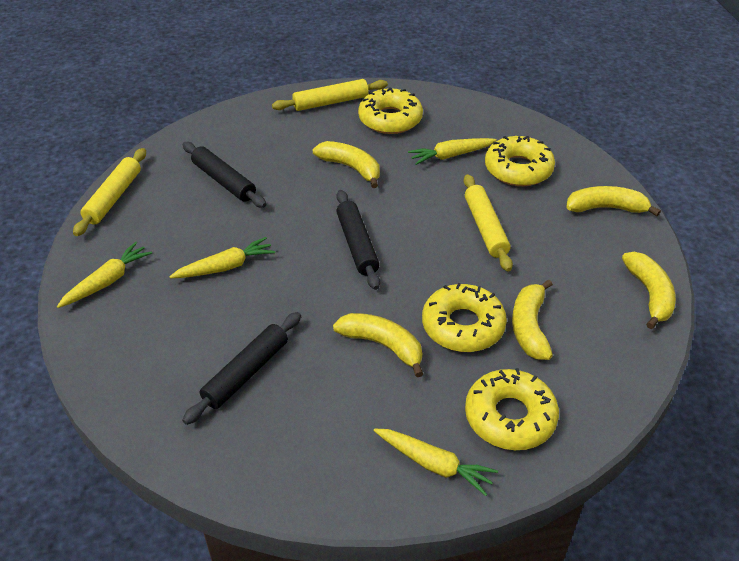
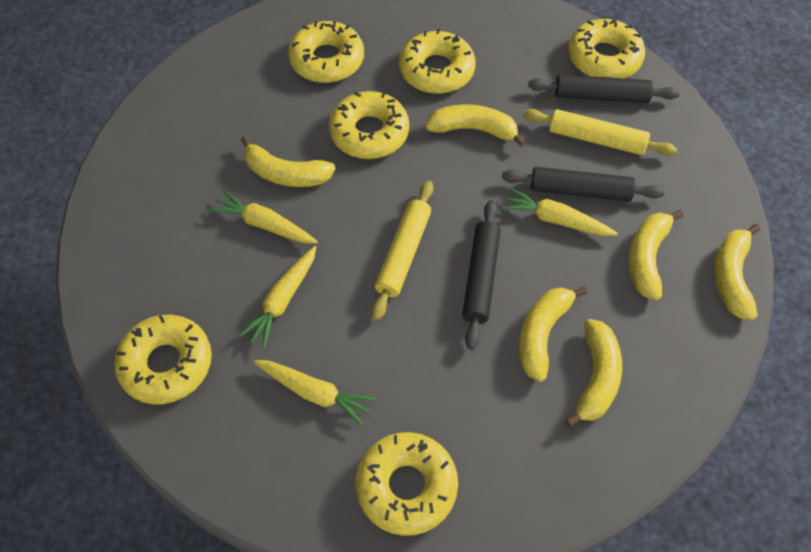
yellow banana: 5 -> 6
yellow donut: 4 -> 6
yellow rolling pin: 3 -> 2

